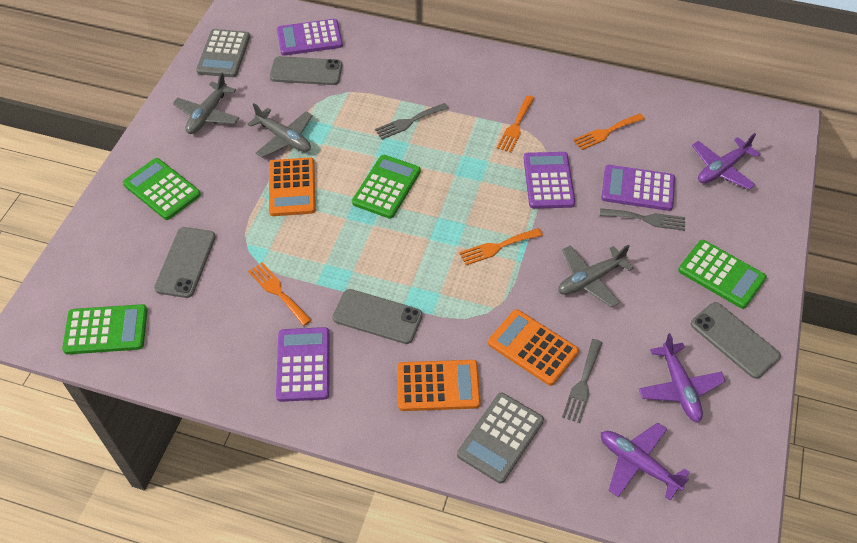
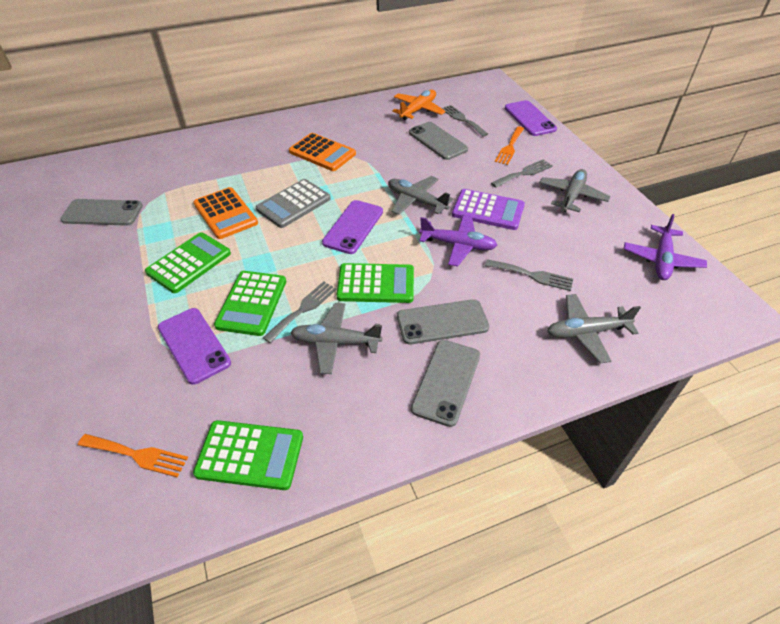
grey calculator: 2 -> 1
grey fork: 3 -> 4
grey plane: 3 -> 4
orange calculator: 3 -> 2
orange fork: 4 -> 2
orange plane: 0 -> 1
purple calculator: 4 -> 1
purple phone: 0 -> 3
purple plane: 3 -> 2

